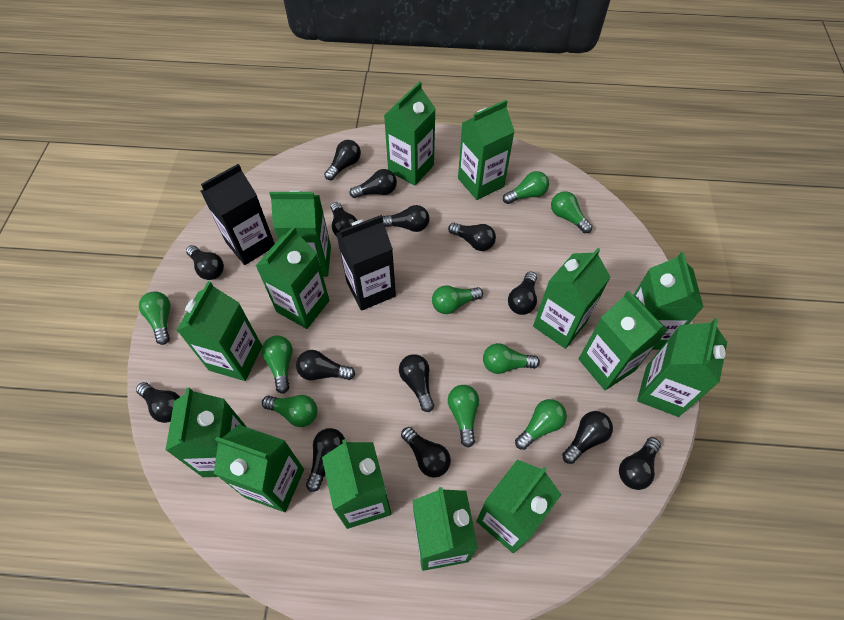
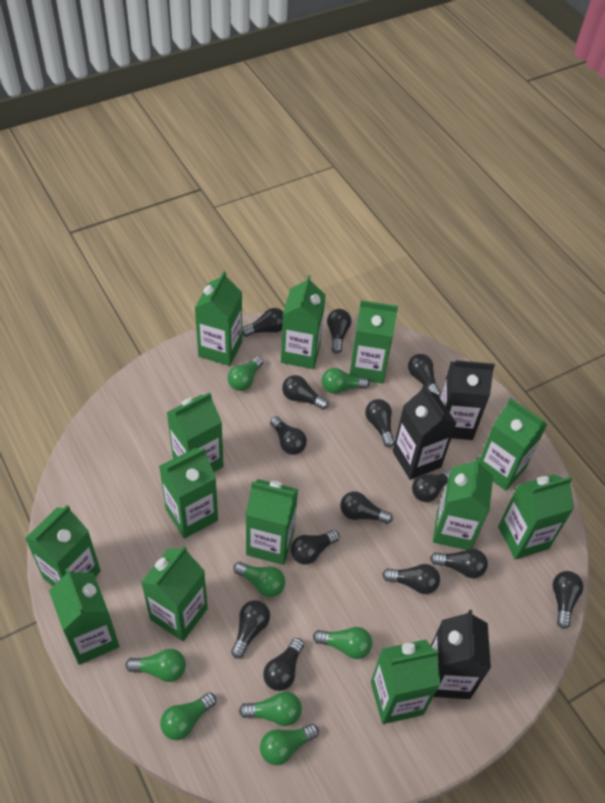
black carton: 2 -> 3
green carton: 14 -> 13
green light bulb: 9 -> 8

